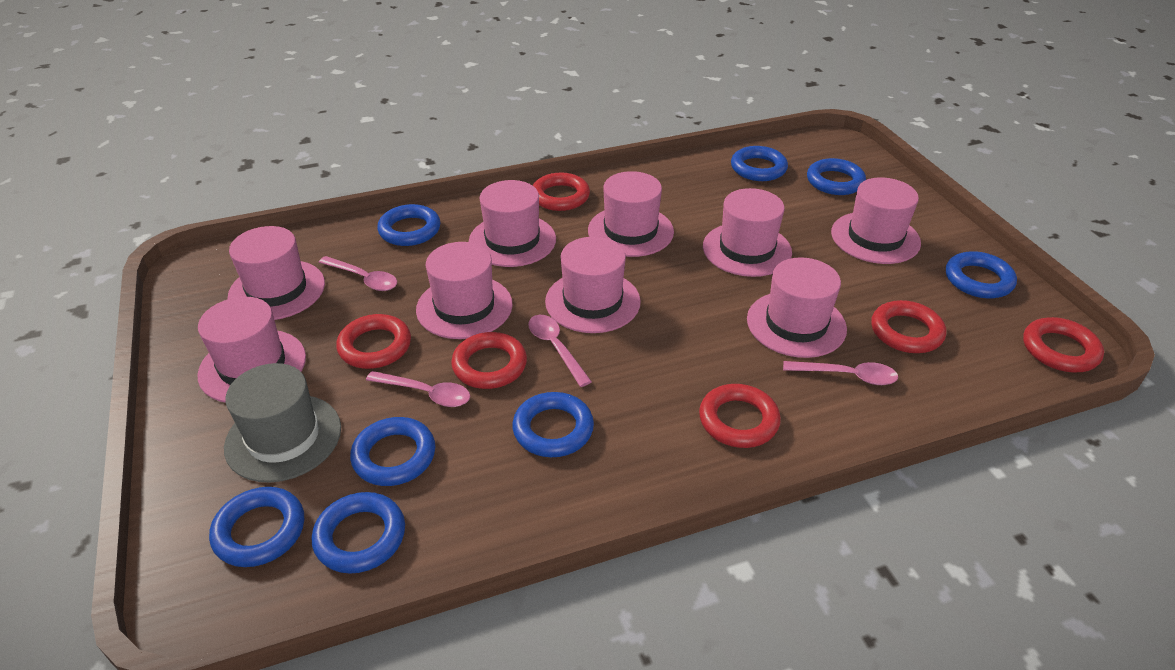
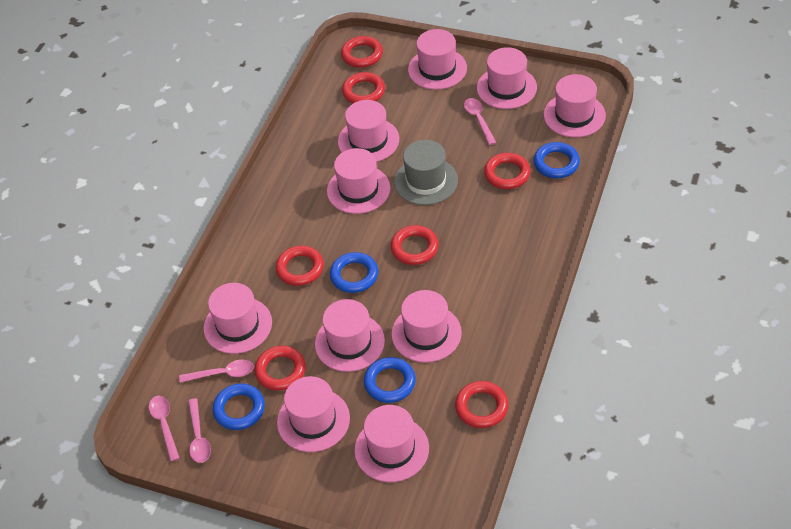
blue ring: 8 -> 4
pink hat: 9 -> 10
red ring: 6 -> 7

